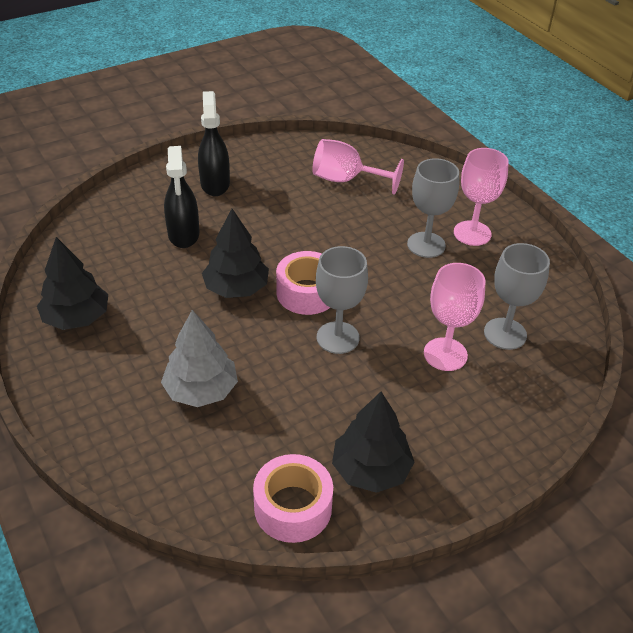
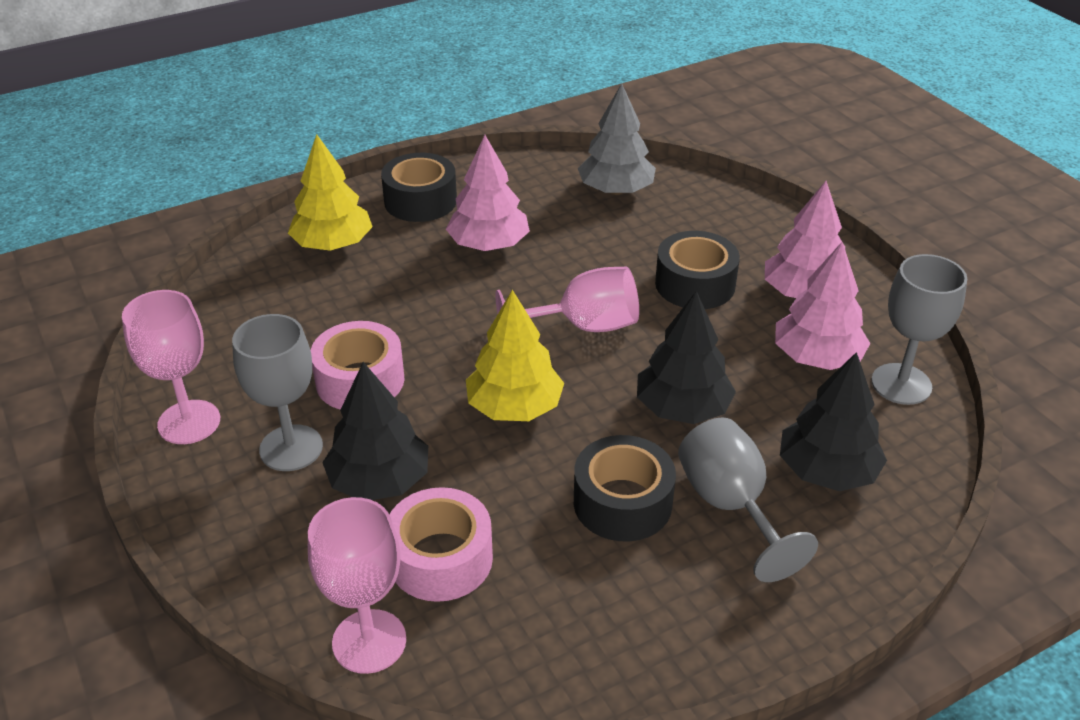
black spray bottle: 2 -> 0
black tape: 0 -> 3
pink tree: 0 -> 3
yellow tree: 0 -> 2

